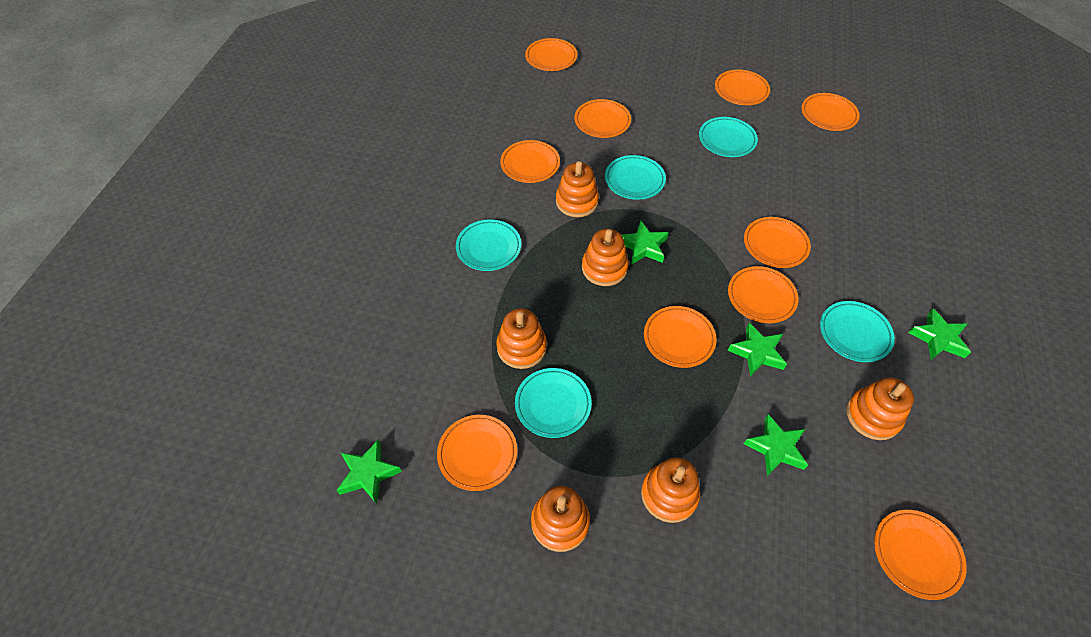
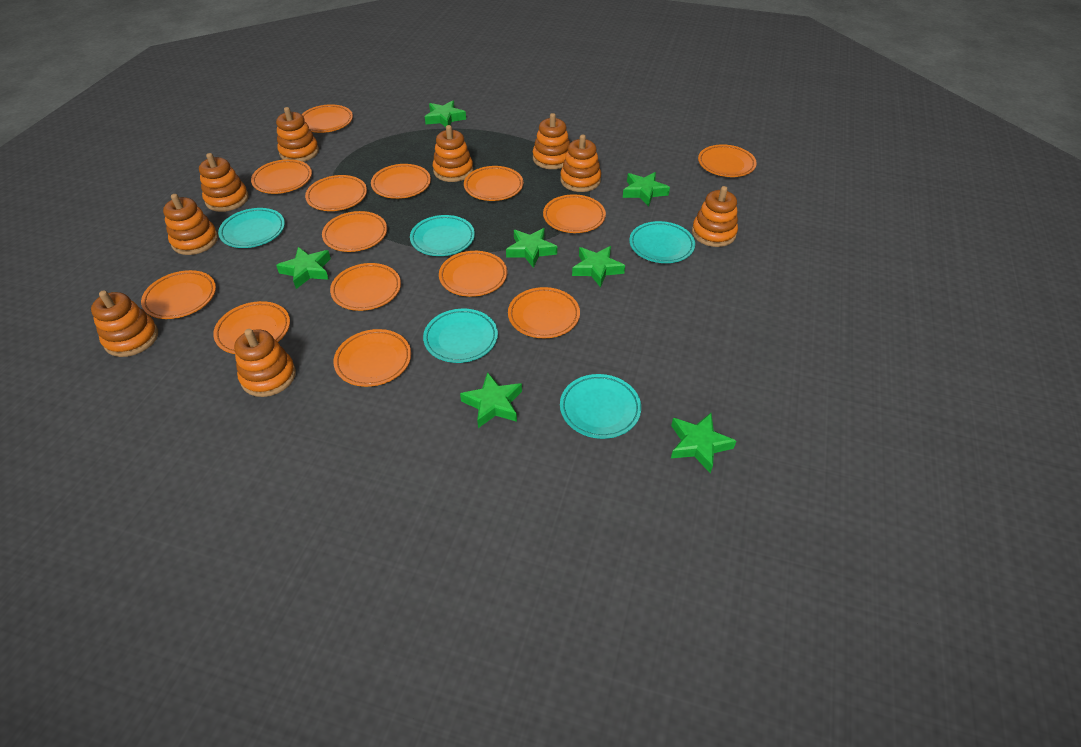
green star: 5 -> 7
orange plate: 10 -> 14
orange stacking toy: 6 -> 9

